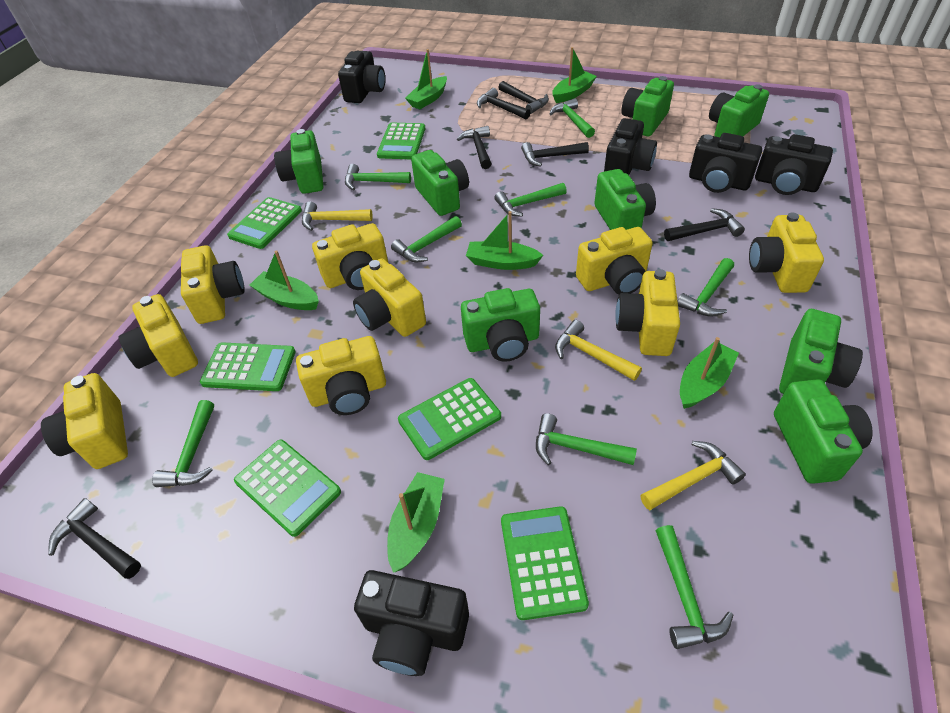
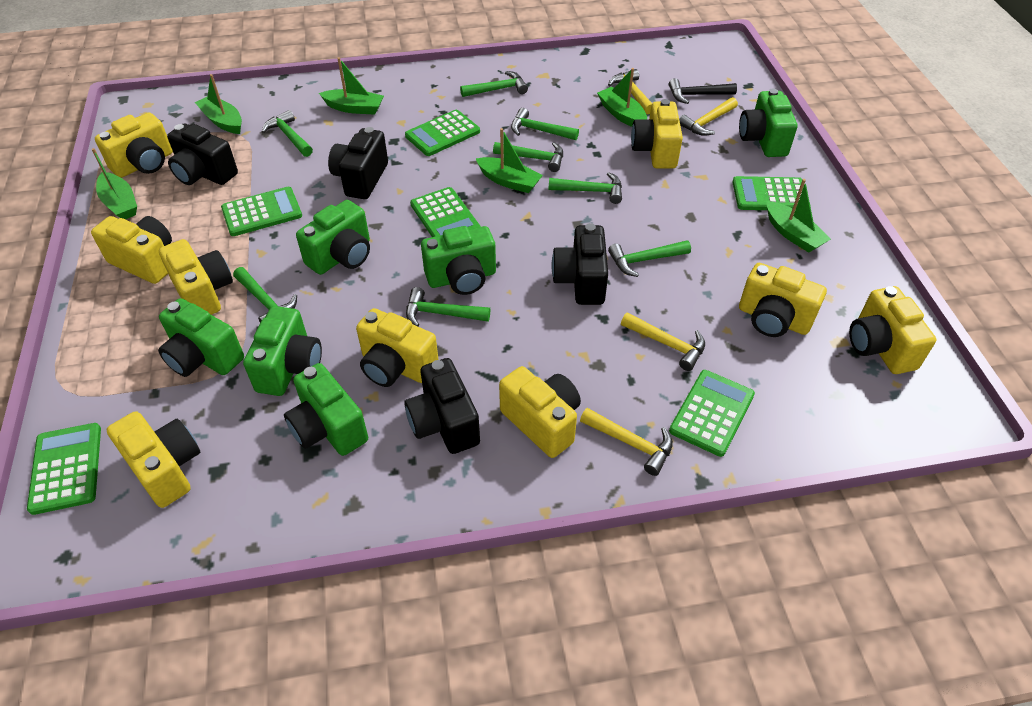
black camera: 5 -> 4
black hammer: 6 -> 1
green camera: 8 -> 6
yellow hammer: 3 -> 4

